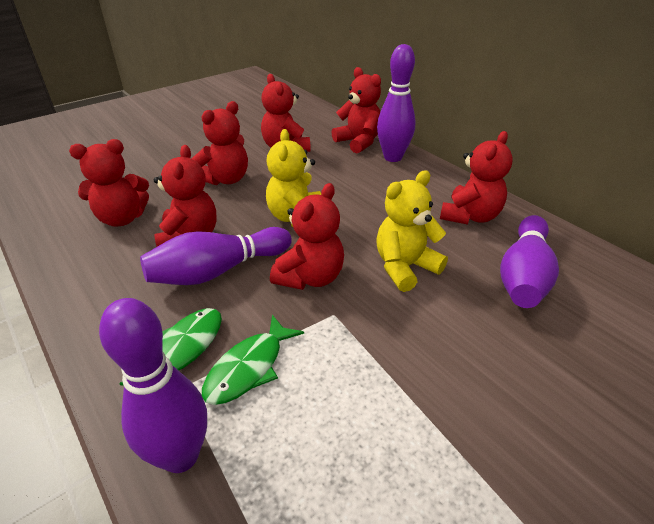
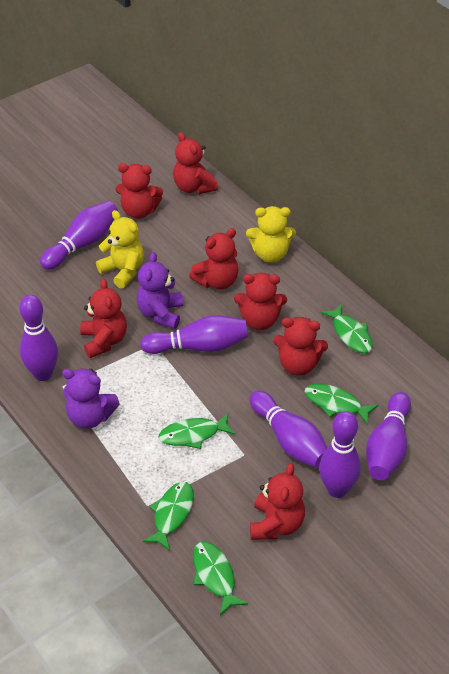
green fish: 2 -> 5
purple bowling pin: 4 -> 6
purple teddy bear: 0 -> 2

